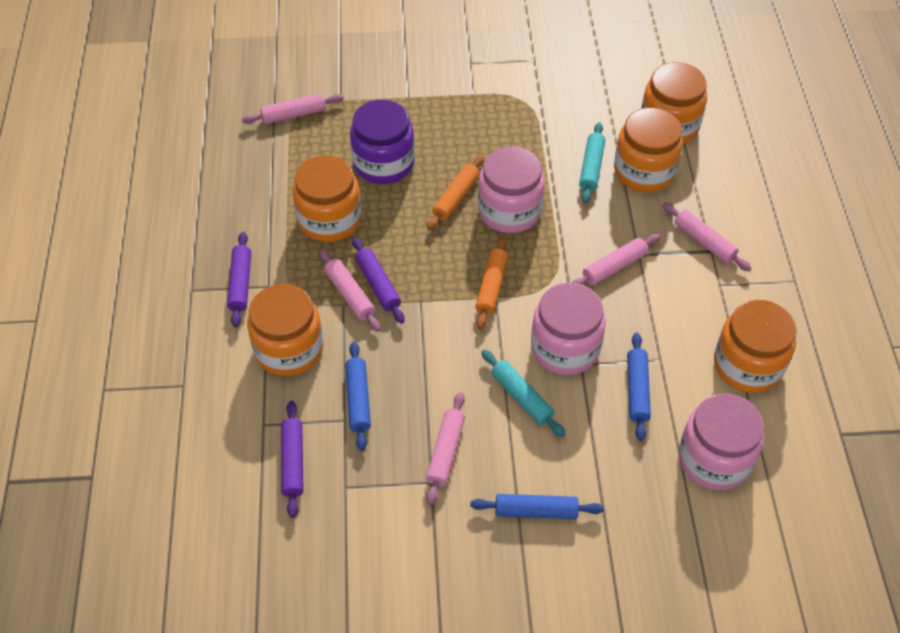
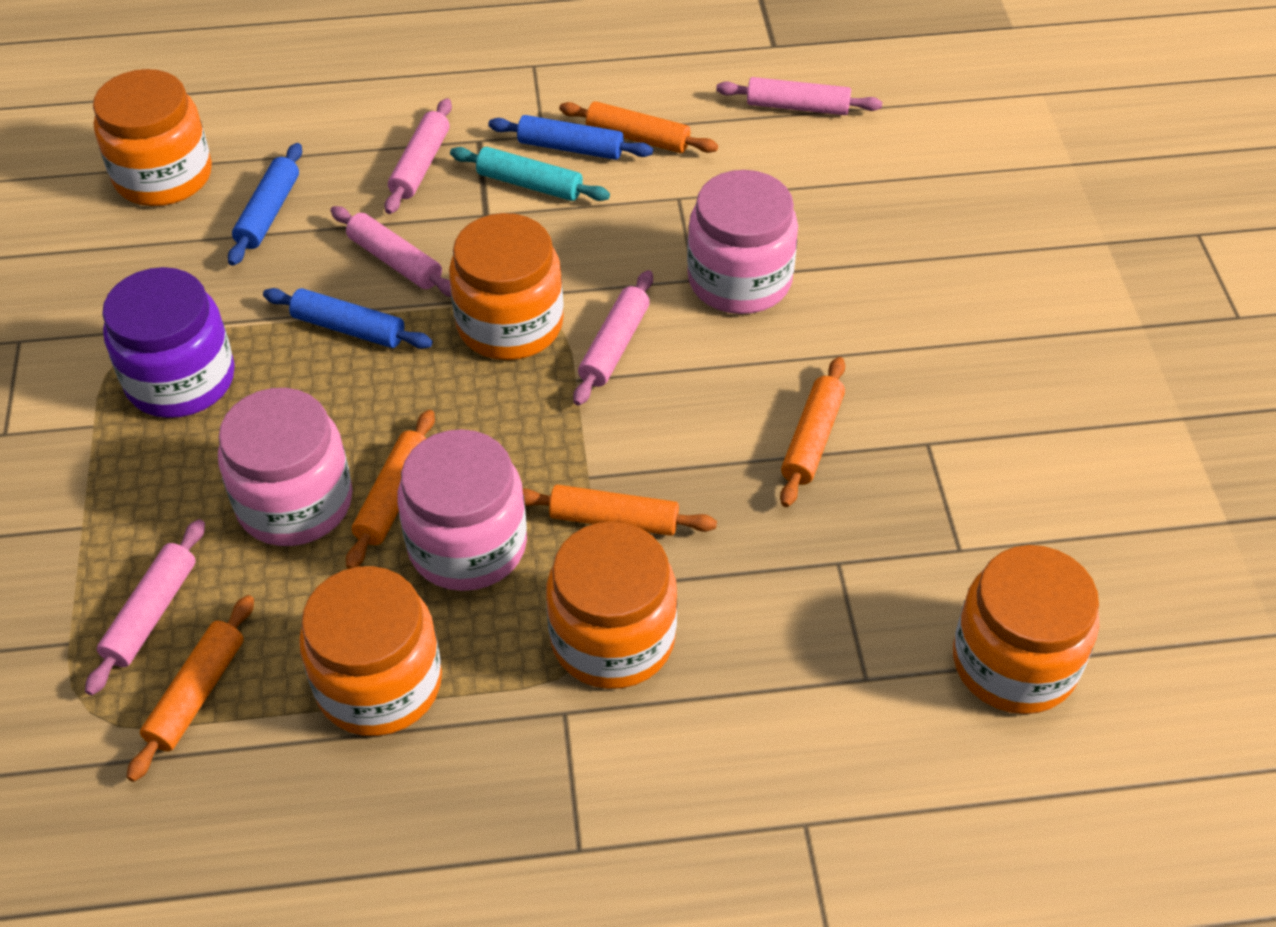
orange rolling pin: 2 -> 5
purple rolling pin: 3 -> 0
turquoise rolling pin: 2 -> 1

